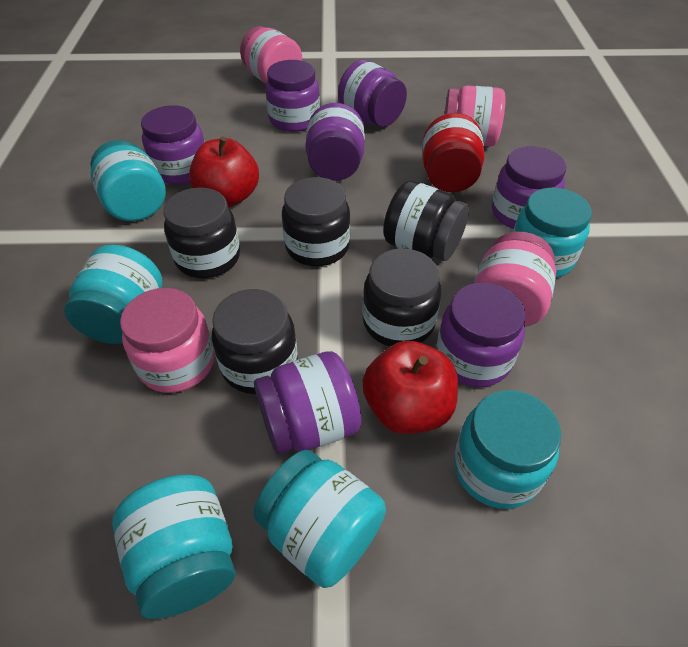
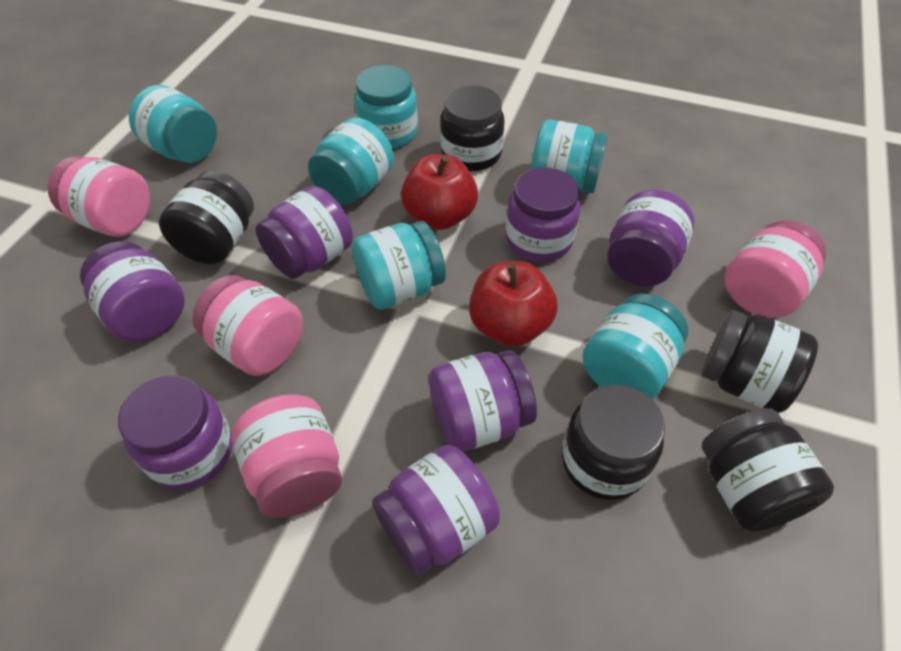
red jar: 1 -> 0

